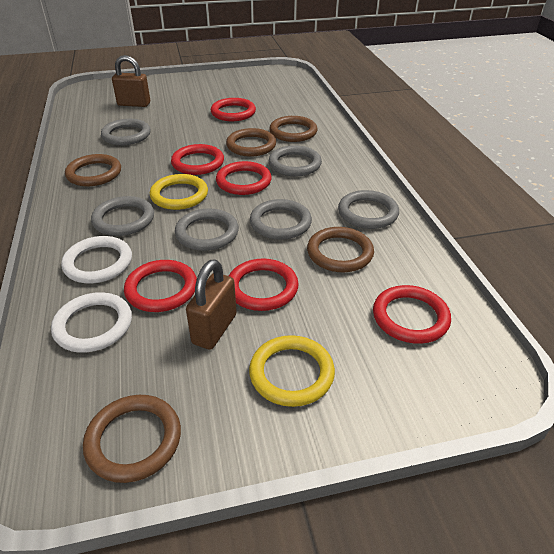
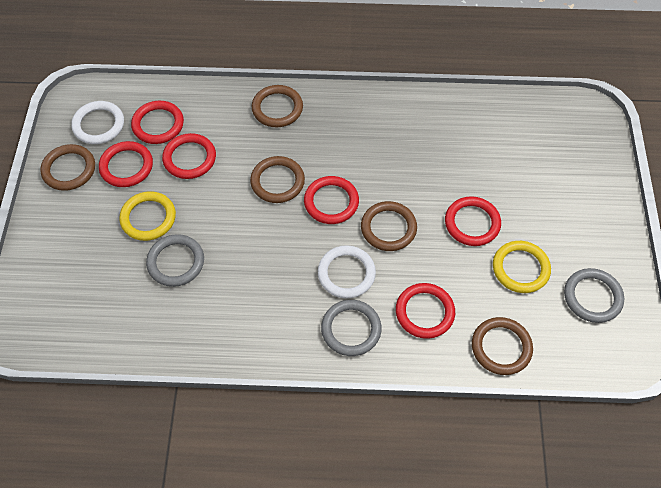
brown padlock: 2 -> 0
grey ring: 6 -> 3

